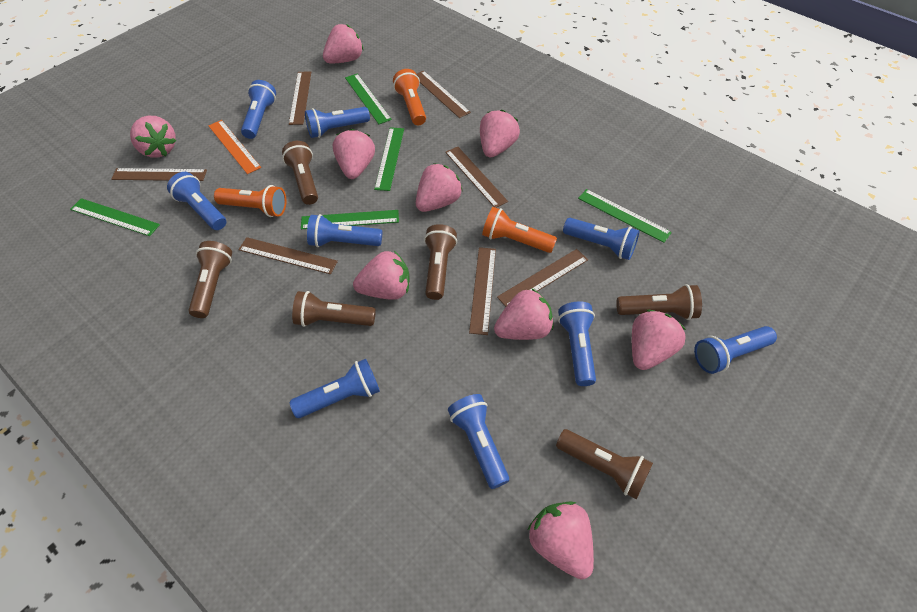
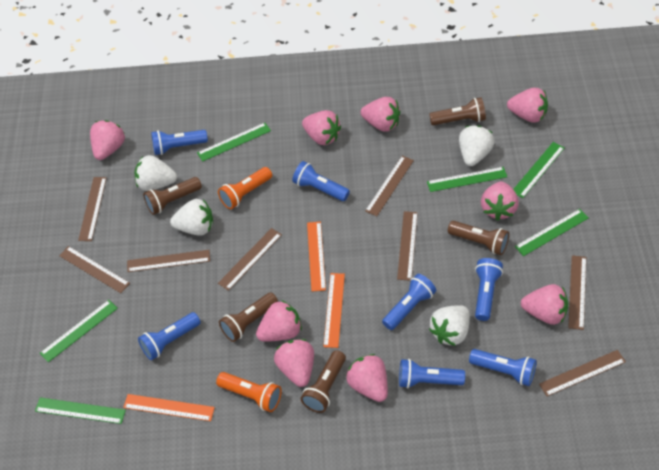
blue flashlight: 9 -> 7
brown flashlight: 6 -> 5
brown ruler: 7 -> 8
green ruler: 5 -> 6
orange flashlight: 3 -> 2
orange ruler: 1 -> 3
white strawberry: 0 -> 4

